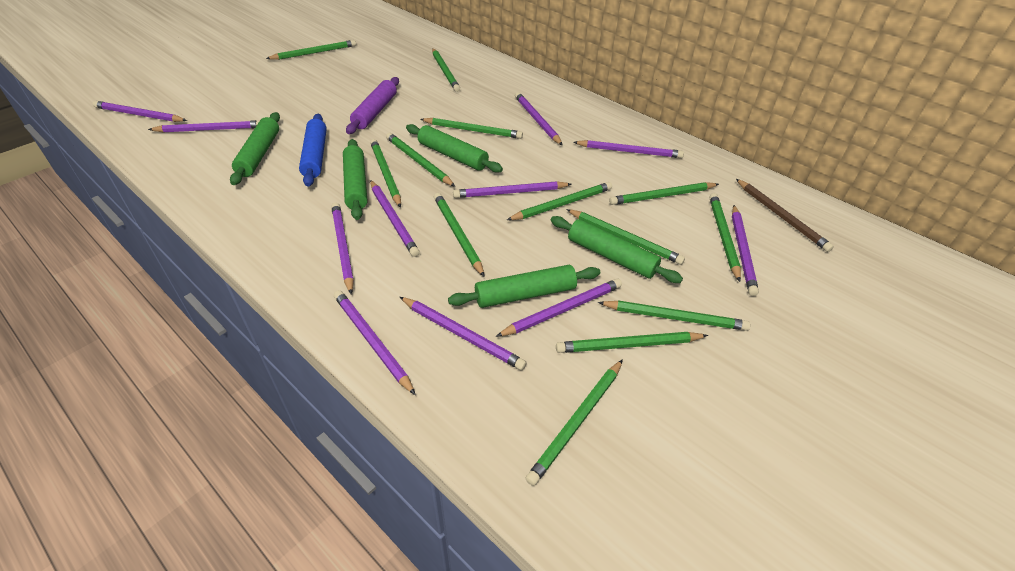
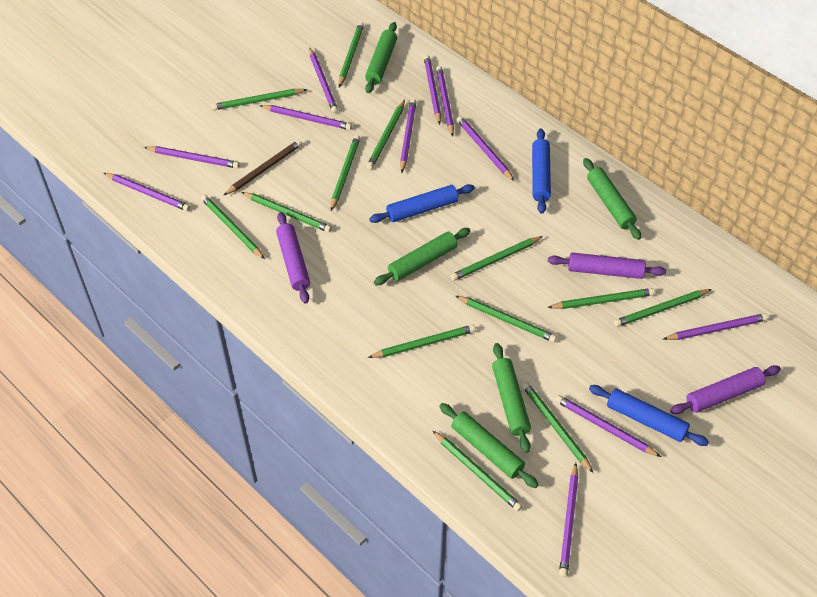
blue rolling pin: 1 -> 3
purple rolling pin: 1 -> 3

